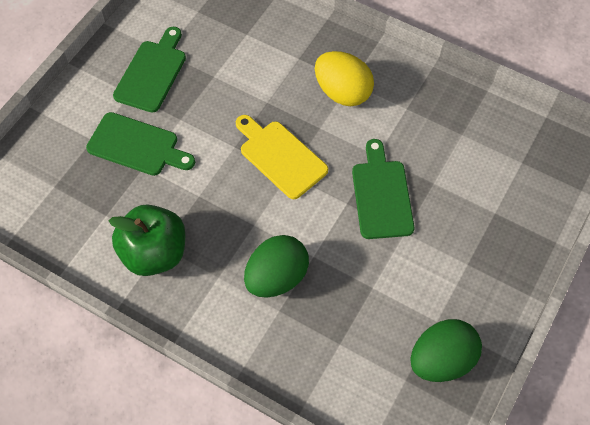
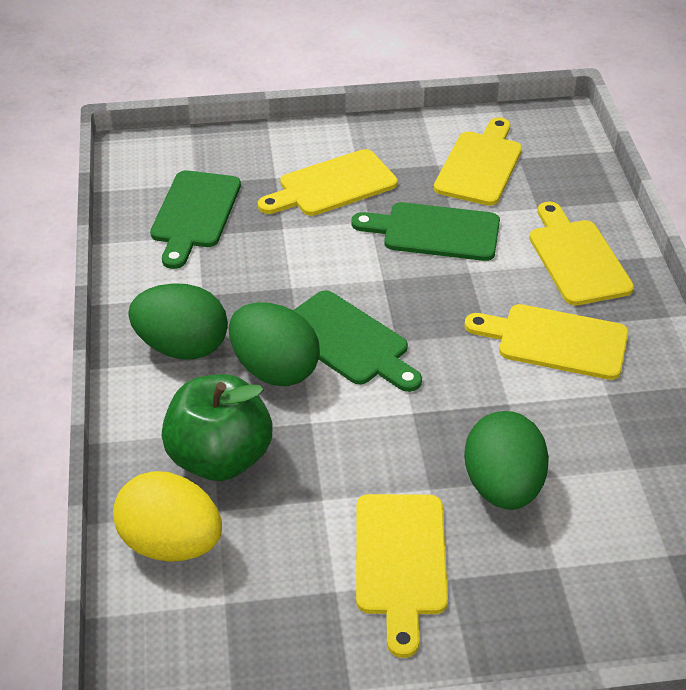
green egg: 2 -> 3
yellow cutting board: 1 -> 5

